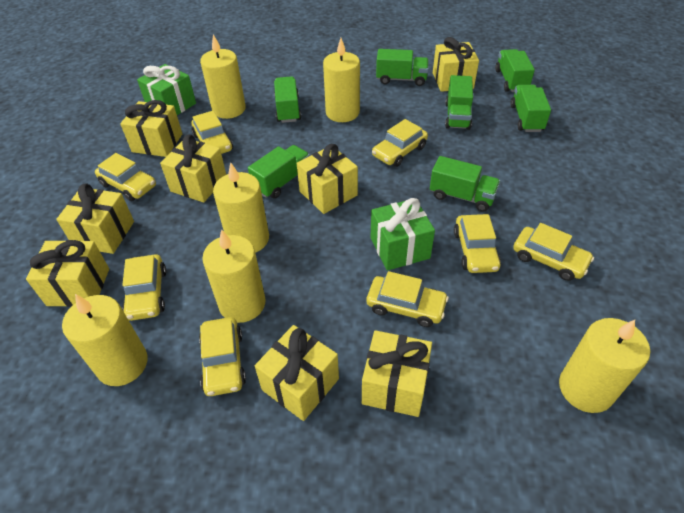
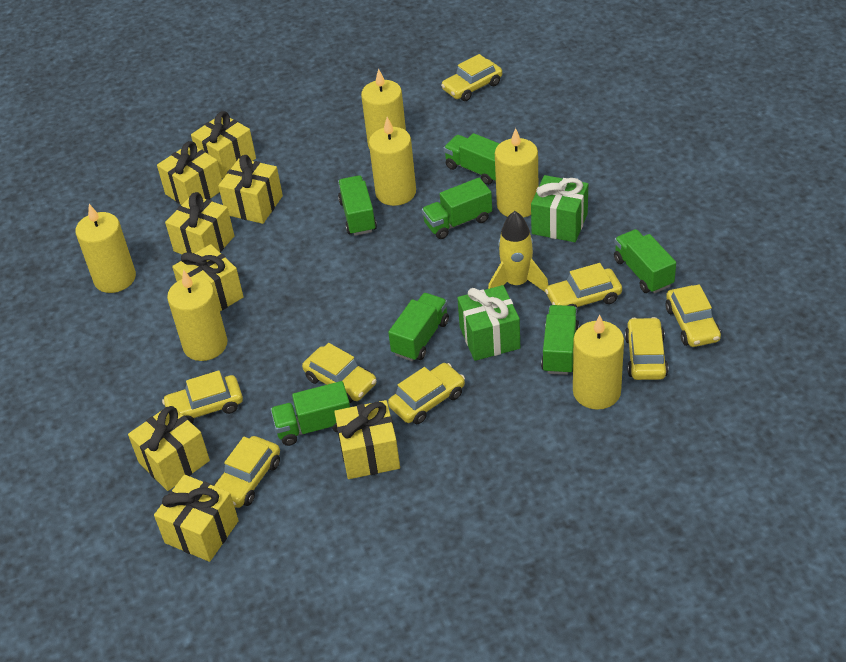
yellow rocket: 0 -> 1

